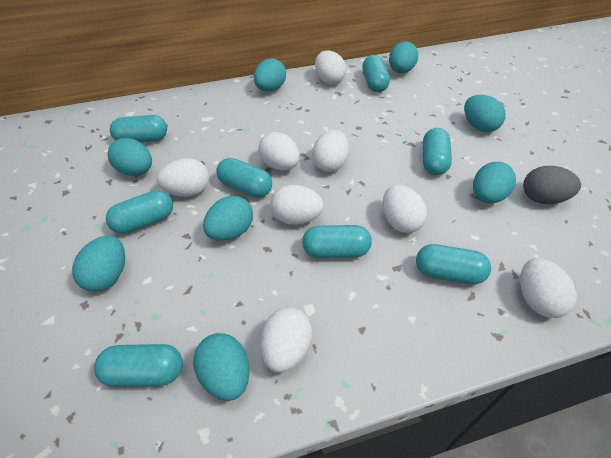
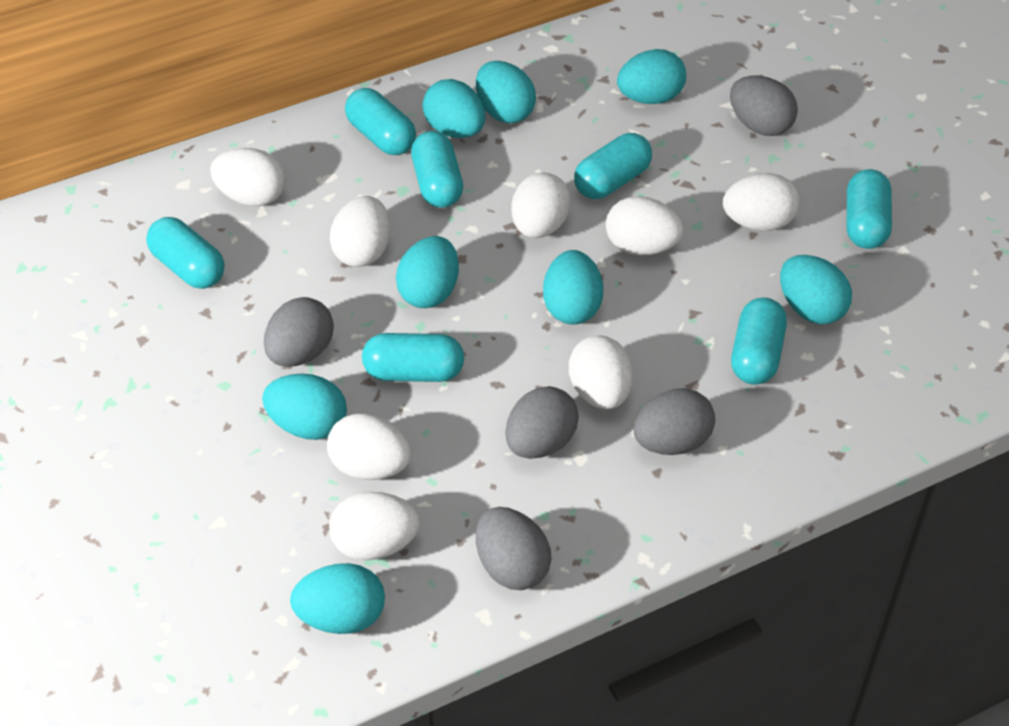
grey egg: 1 -> 5
turquoise capsule: 8 -> 7

